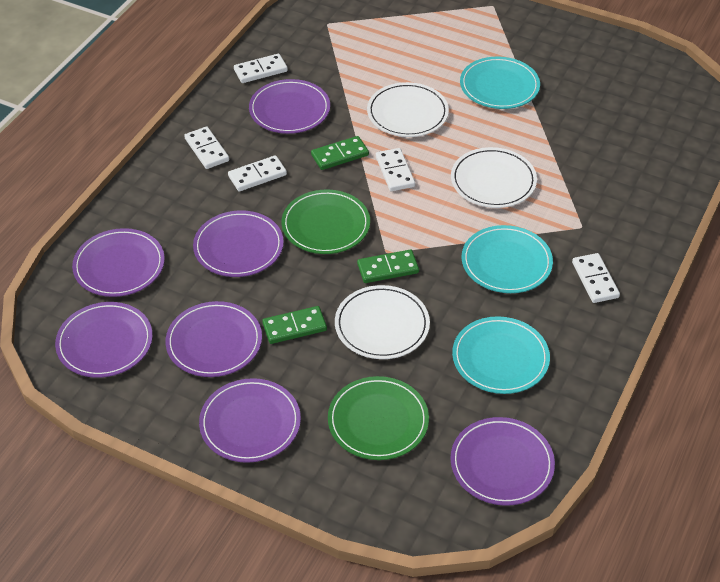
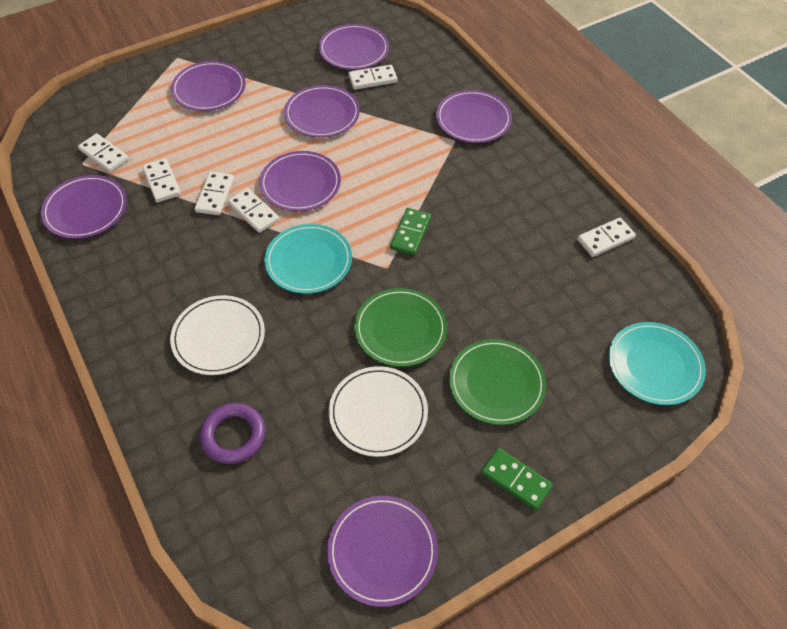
green domino: 3 -> 2
purple ring: 0 -> 1
turquoise plate: 3 -> 2
white domino: 5 -> 6
white plate: 3 -> 2

